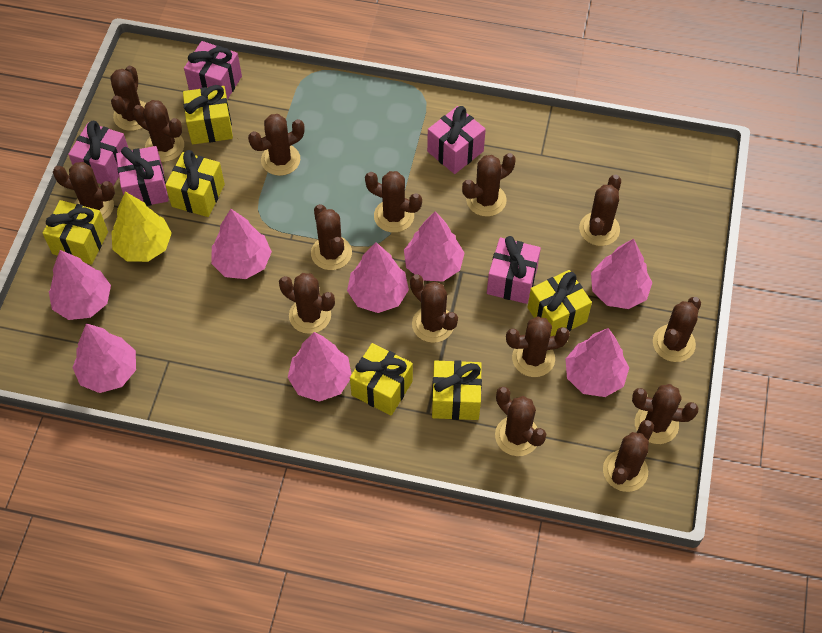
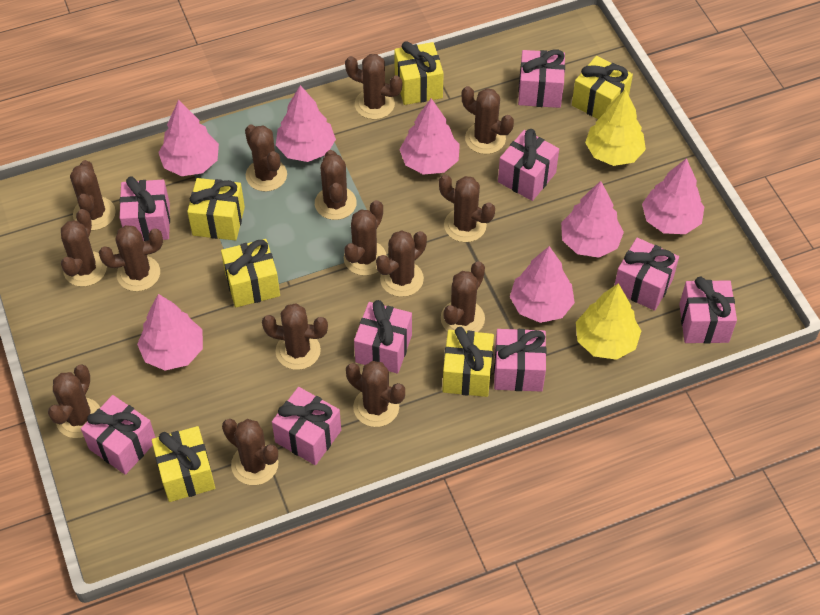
pink gift: 5 -> 9
pink tree: 8 -> 7
yellow tree: 1 -> 2

